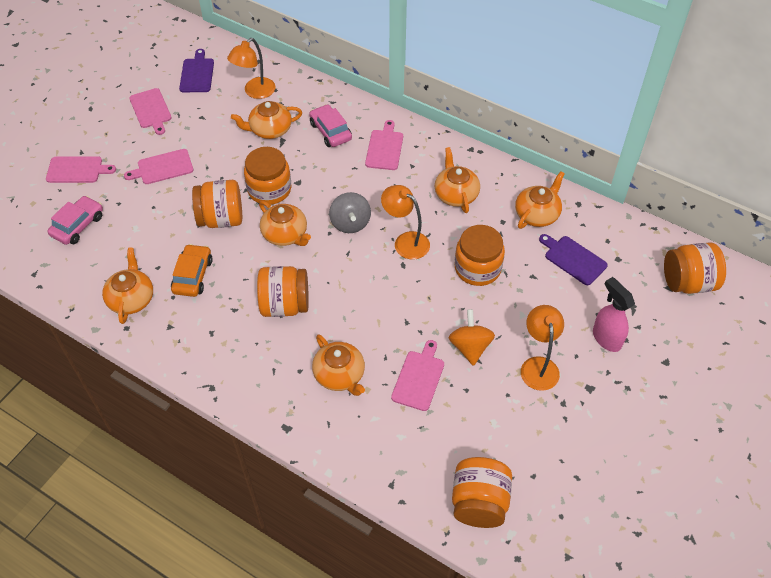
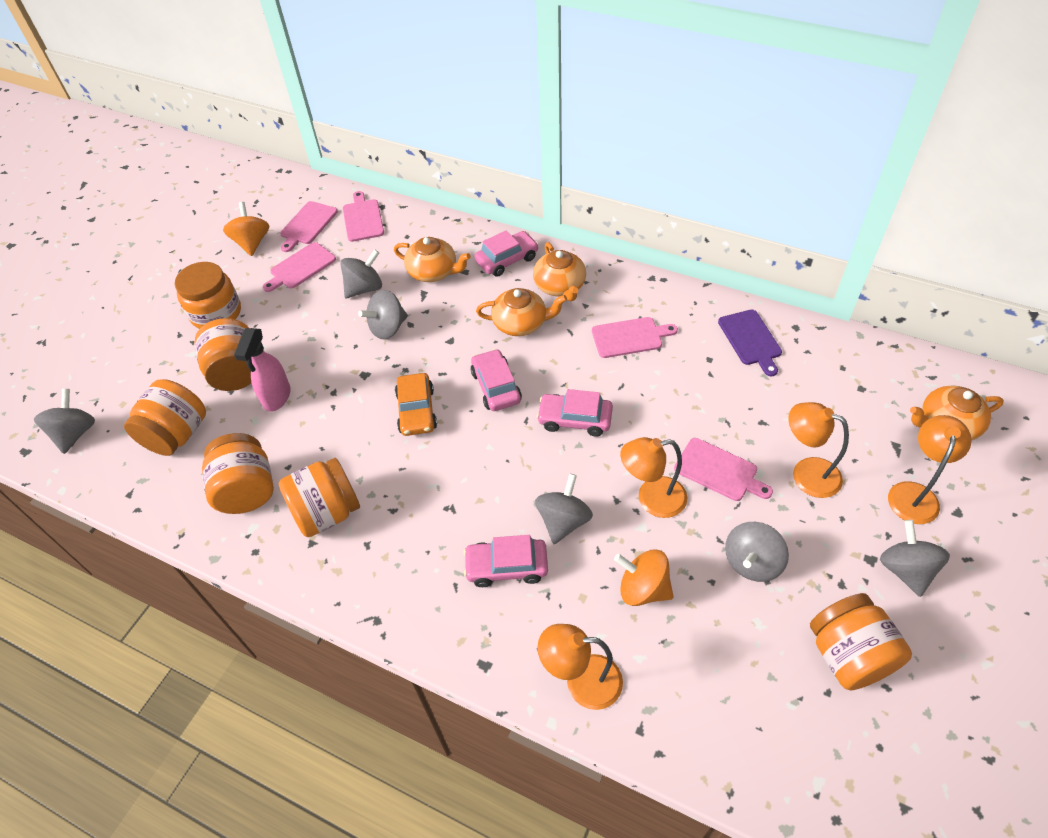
grey spinning top: 1 -> 6
orange lamp: 3 -> 4
orange spinning top: 1 -> 2
orange teapot: 6 -> 4
pink car: 2 -> 4
purple cutting board: 2 -> 1

